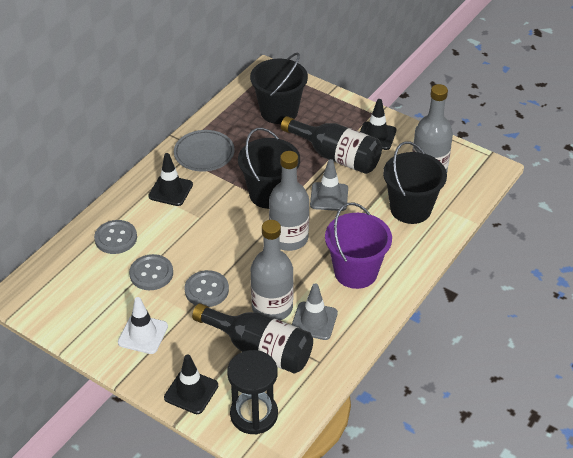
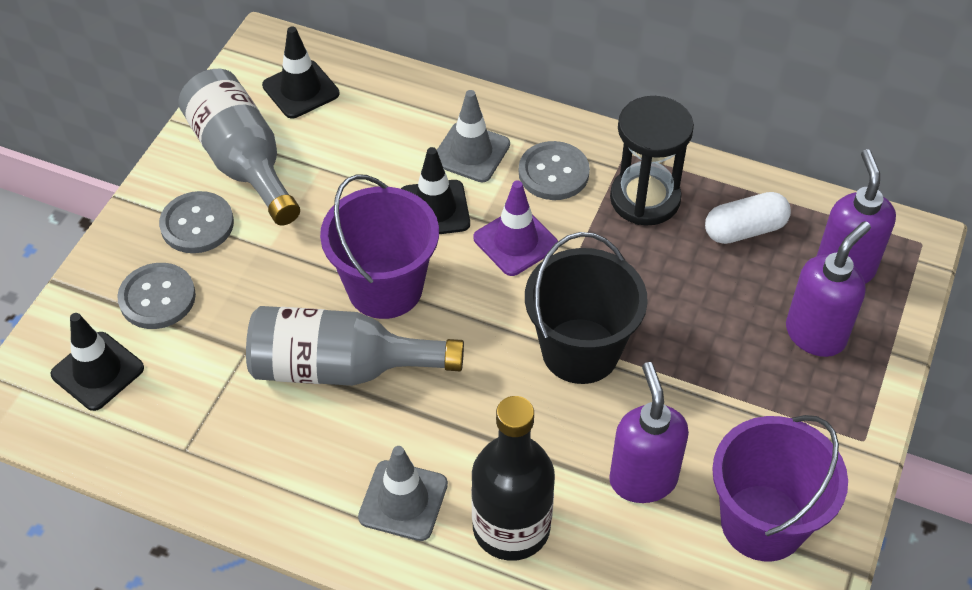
black bottle: 2 -> 1
black bucket: 3 -> 1
grey bottle: 3 -> 2
grey plate: 1 -> 0
purple bucket: 1 -> 2
purple soap dispenser: 0 -> 3
purple traffic cone: 0 -> 1
white capsule: 0 -> 1
white traffic cone: 1 -> 0

